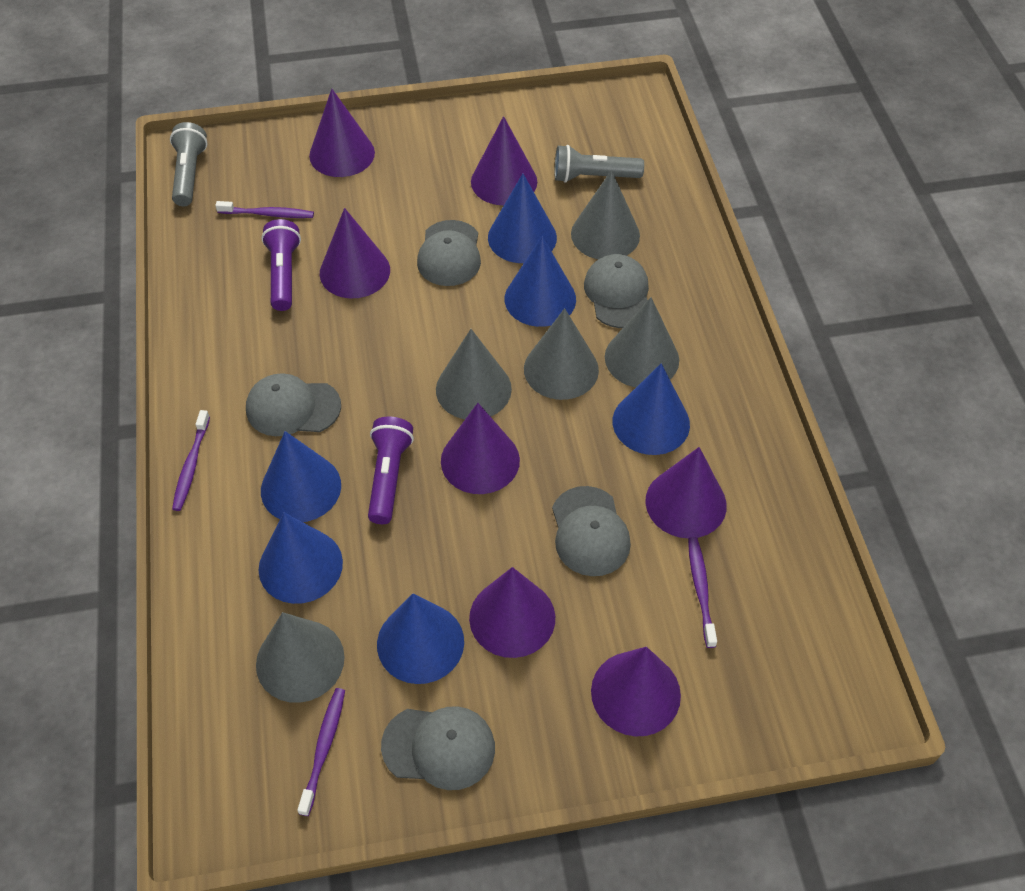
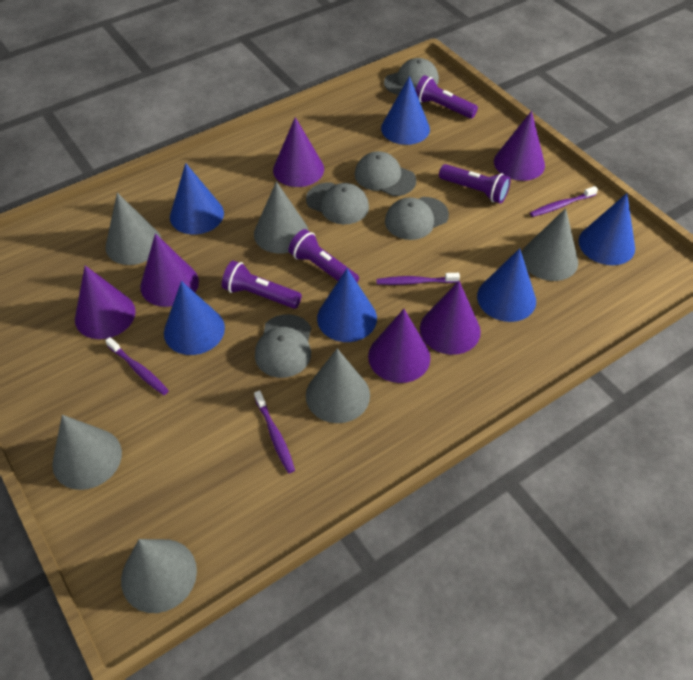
grey cone: 5 -> 6
grey flashlight: 2 -> 0
purple cone: 7 -> 6
purple flashlight: 2 -> 4

